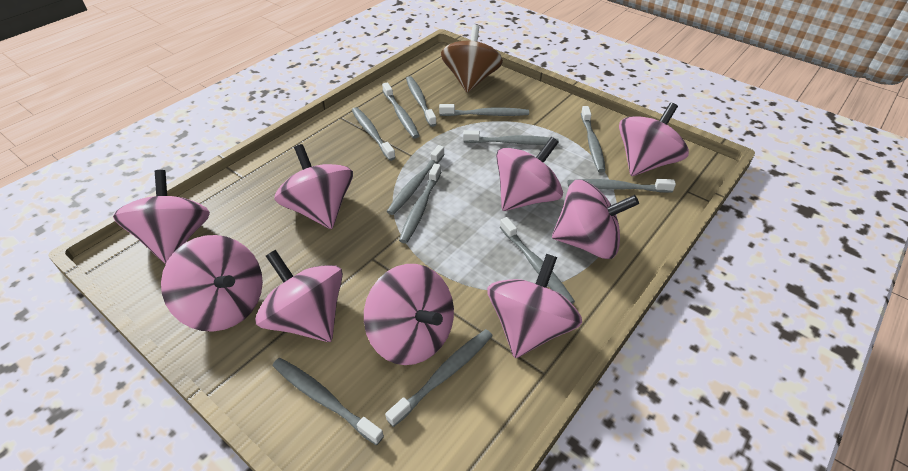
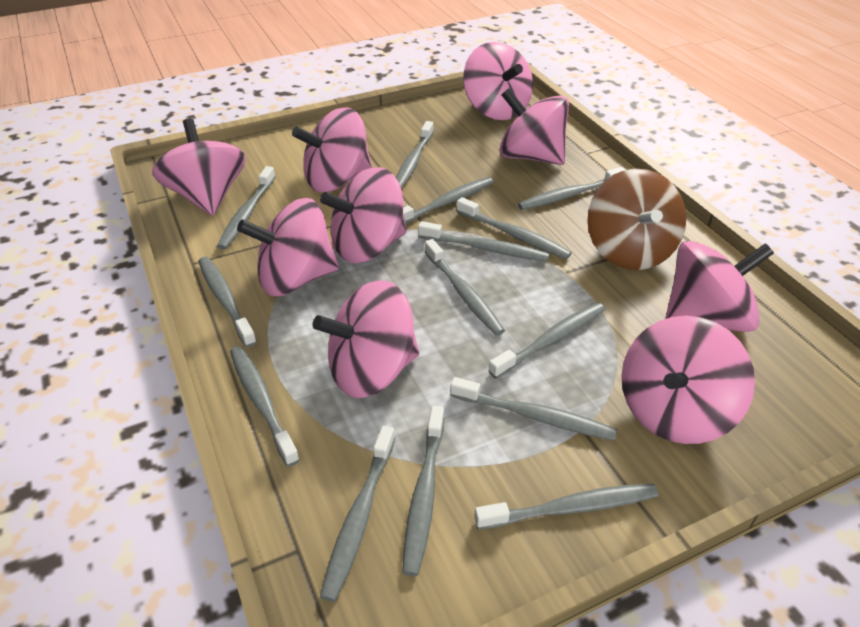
grey toothbrush: 12 -> 14

